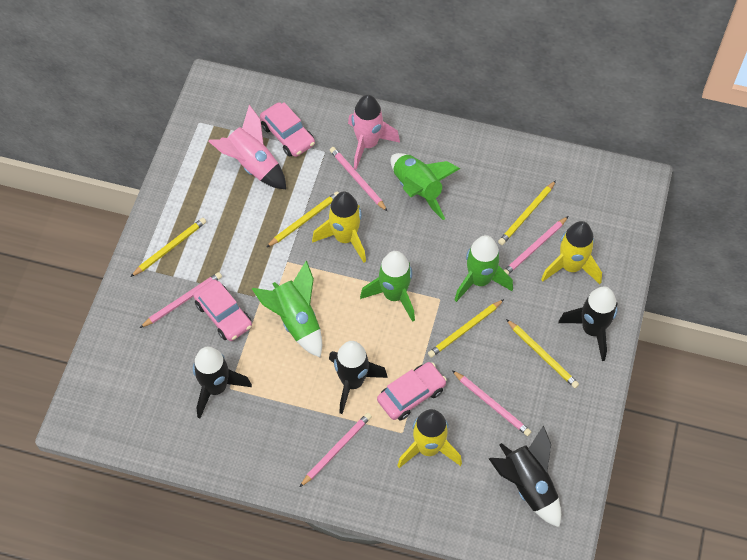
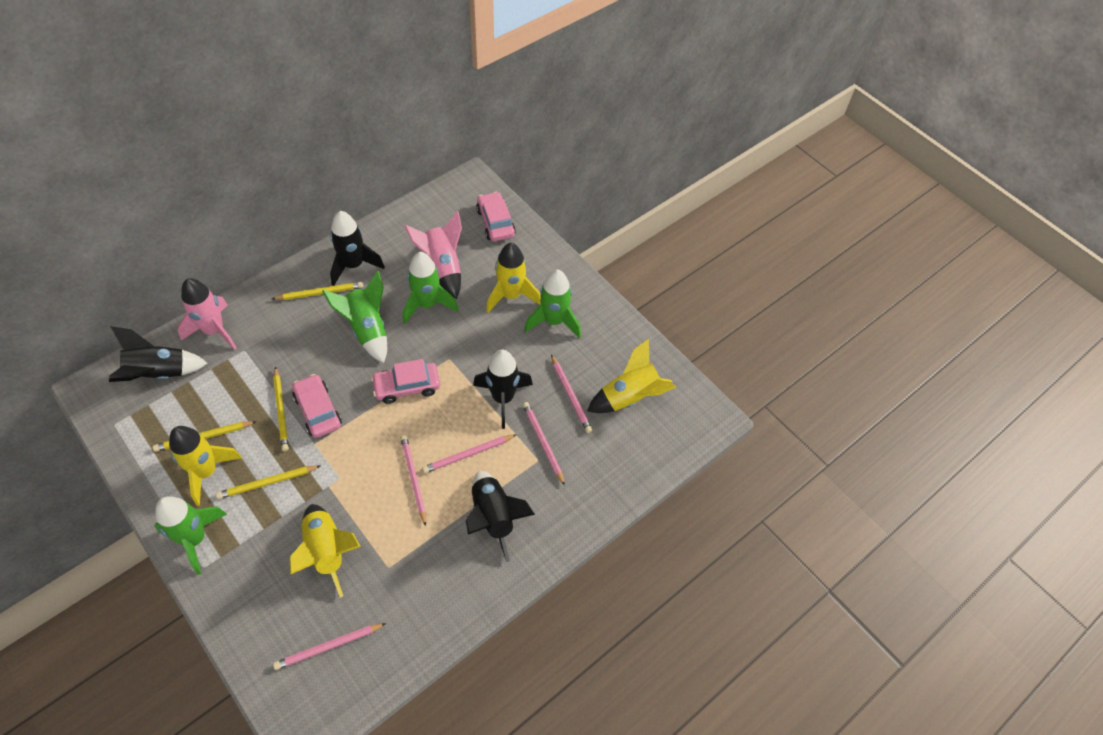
yellow pencil: 5 -> 4
yellow rocket: 3 -> 4

